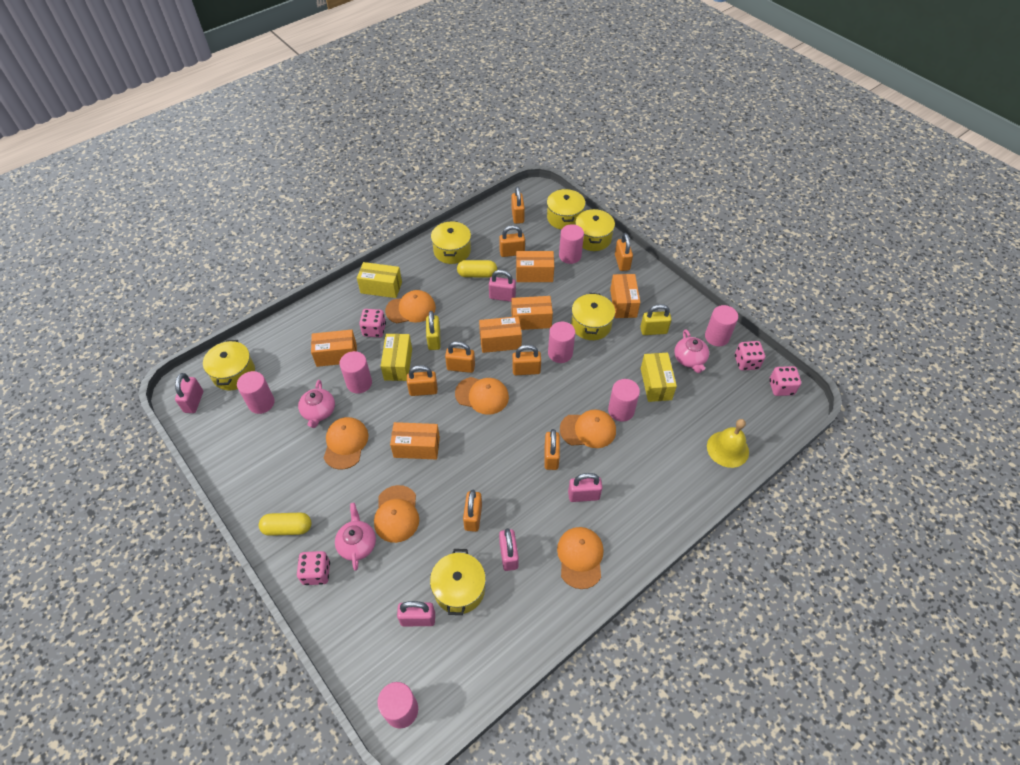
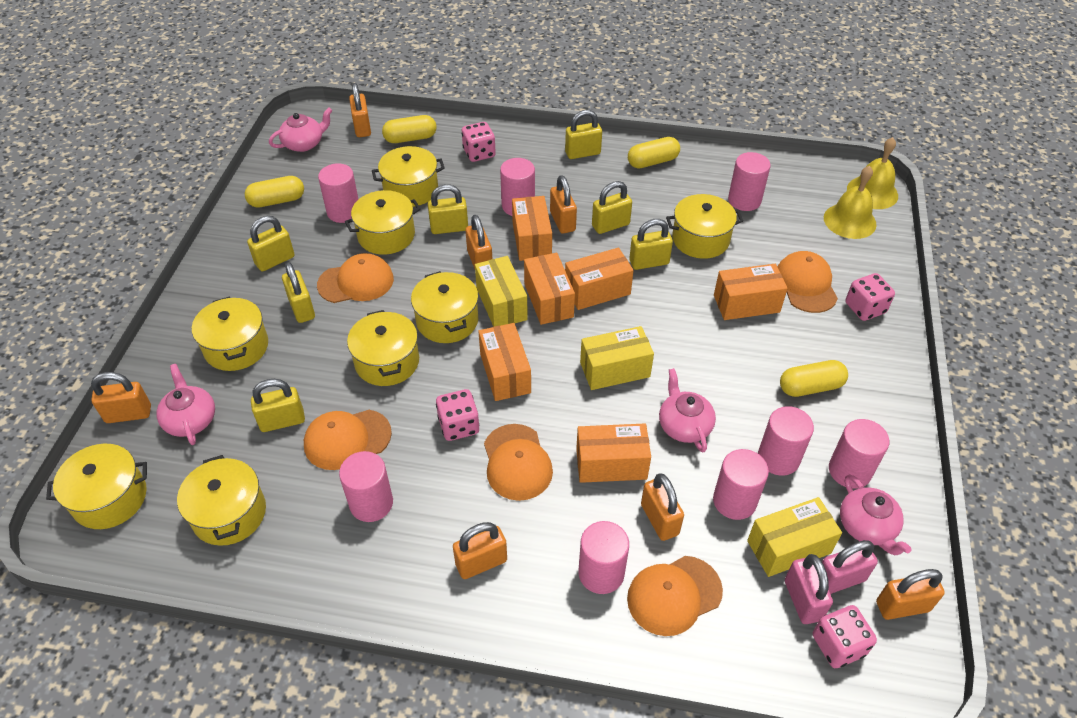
orange cap: 6 -> 5
orange padlock: 8 -> 7
pink cylinder: 7 -> 8
pink padlock: 5 -> 2
pink teapot: 3 -> 4
yellow bell: 1 -> 2
yellow capsule: 2 -> 4
yellow padlock: 2 -> 7
yellow pot: 6 -> 8

